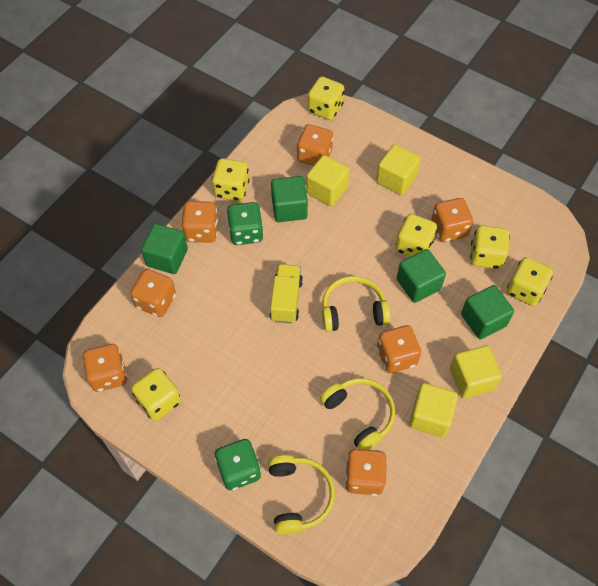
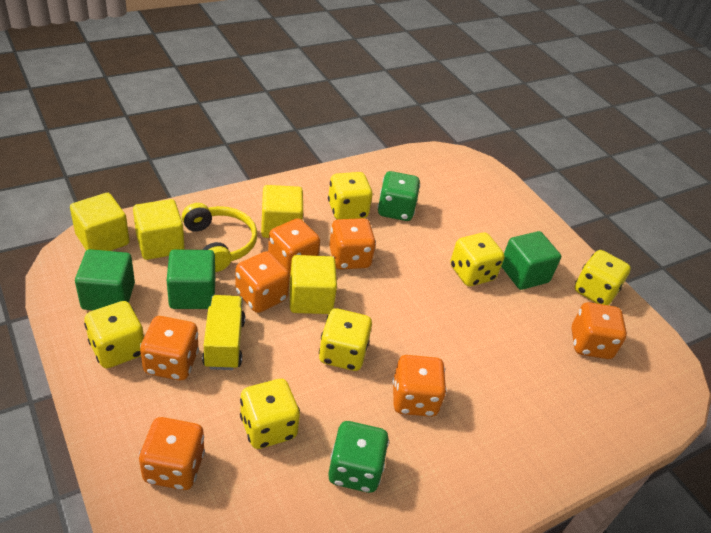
green cube: 4 -> 3
yellow headphones: 3 -> 1

